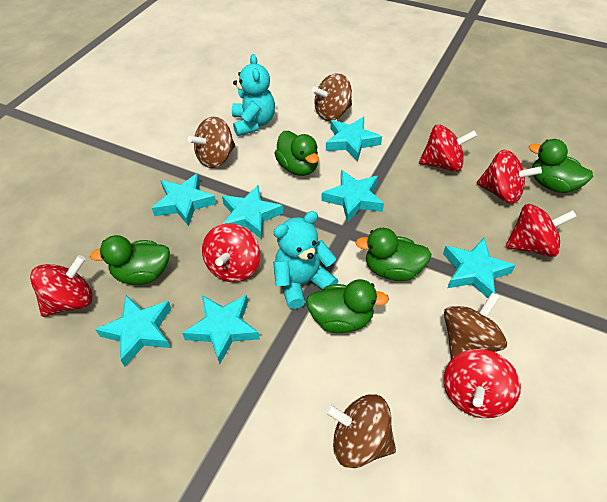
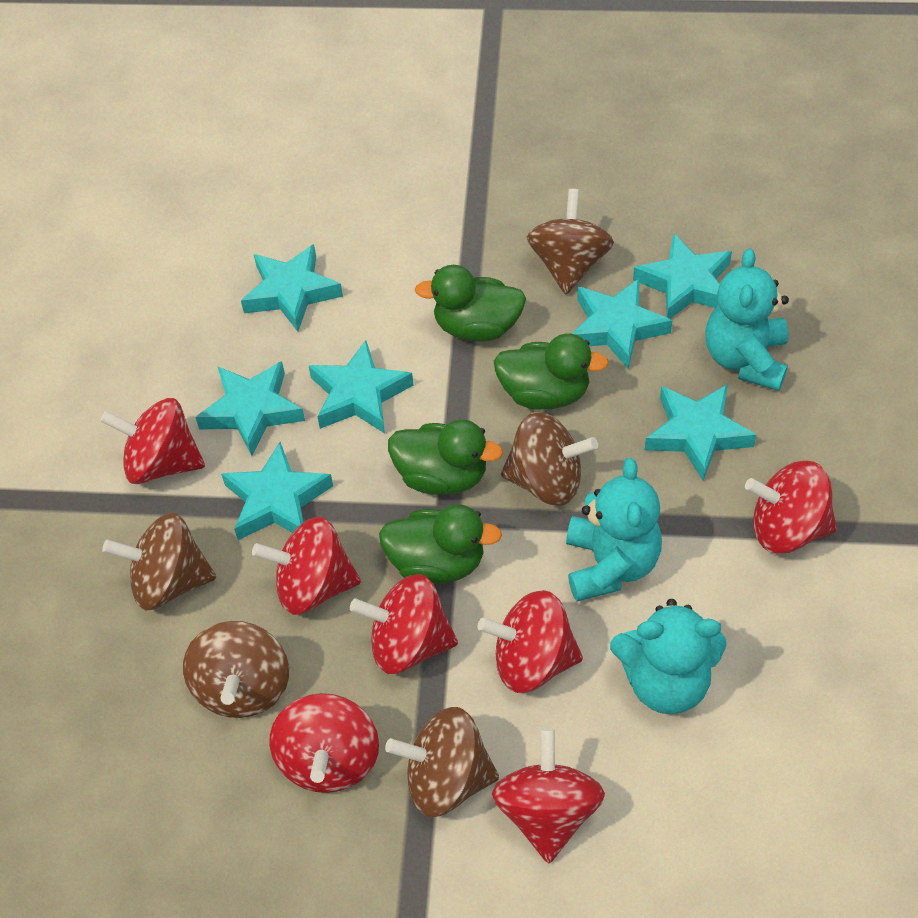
brown spinning top: 4 -> 5
green duck: 5 -> 4
red spinning top: 6 -> 7
turquoise teddy bear: 2 -> 3

